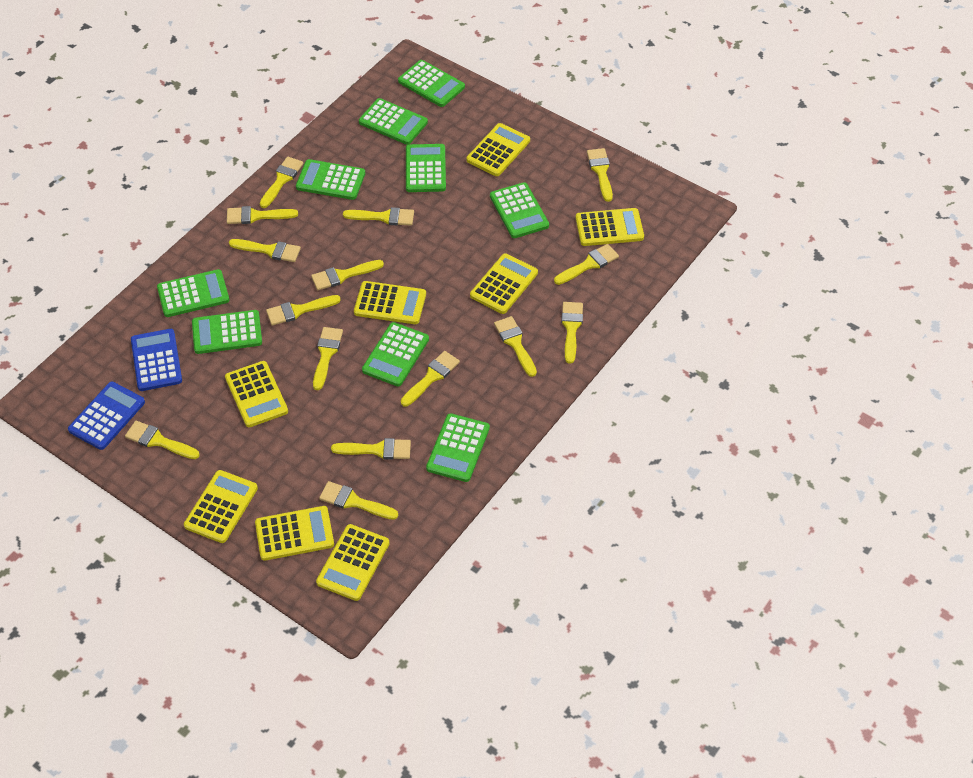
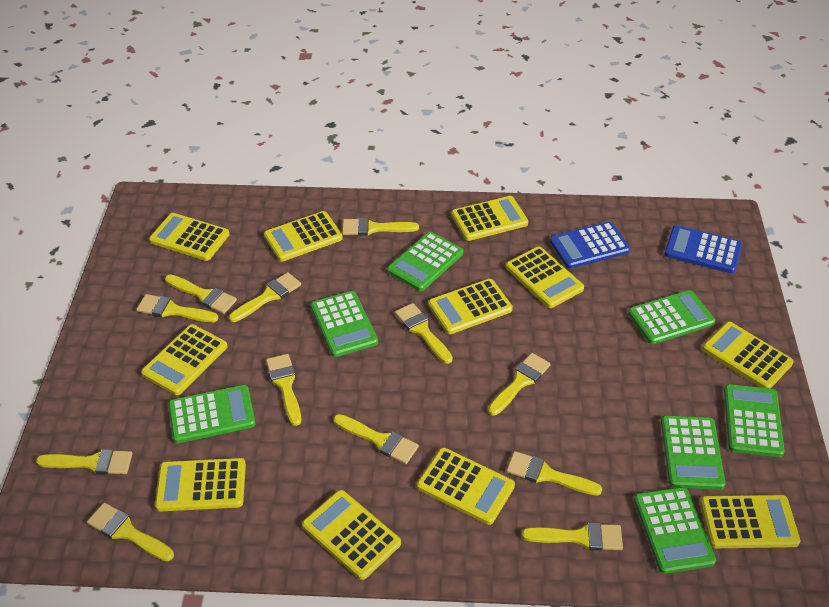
green calculator: 9 -> 7
yellow brush: 15 -> 12
yellow calculator: 8 -> 11

